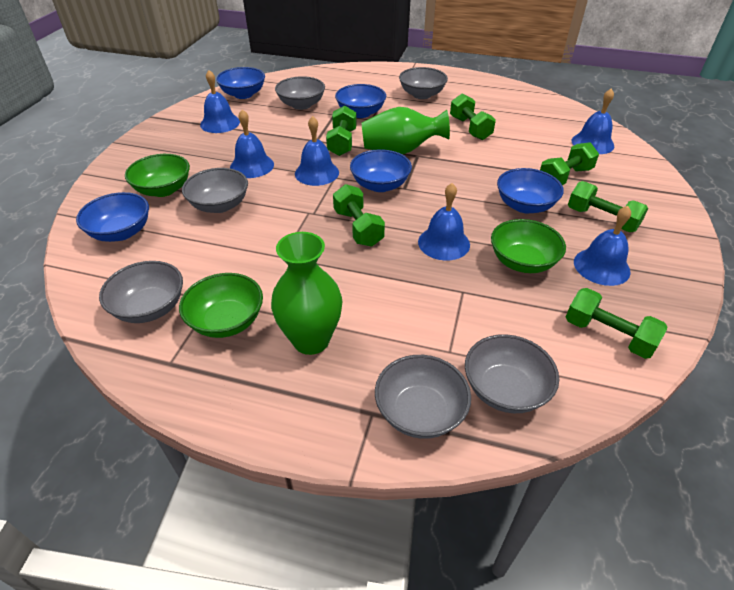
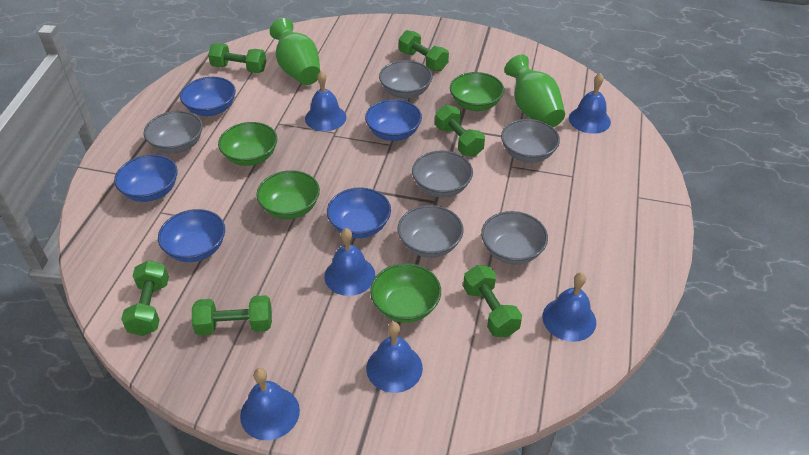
green bowl: 3 -> 4

